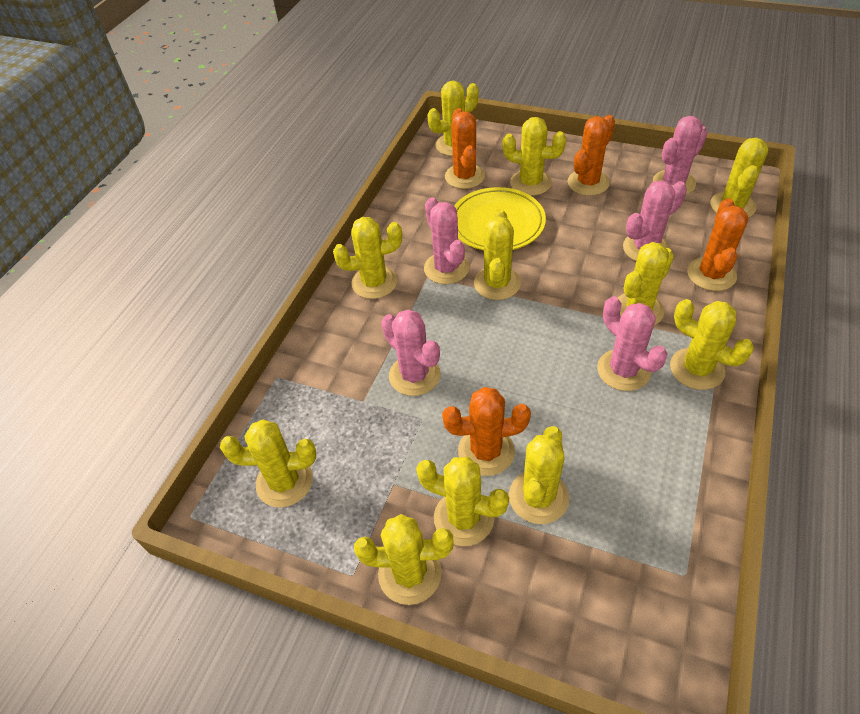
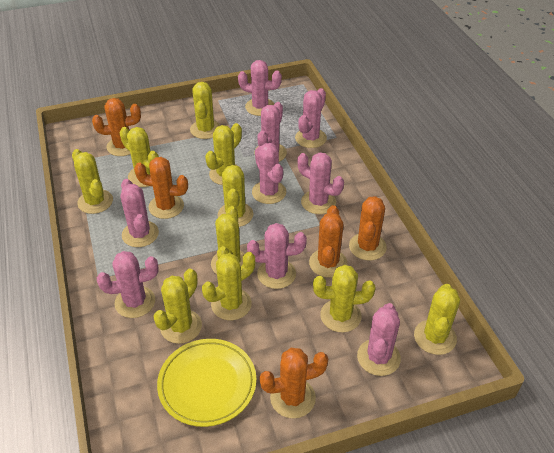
orange cactus: 4 -> 5
pink cactus: 5 -> 9
yellow cactus: 11 -> 10

